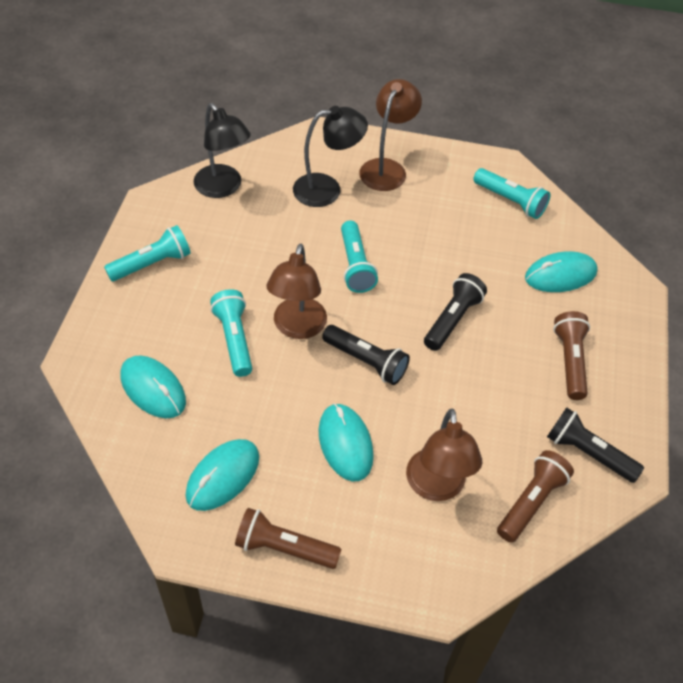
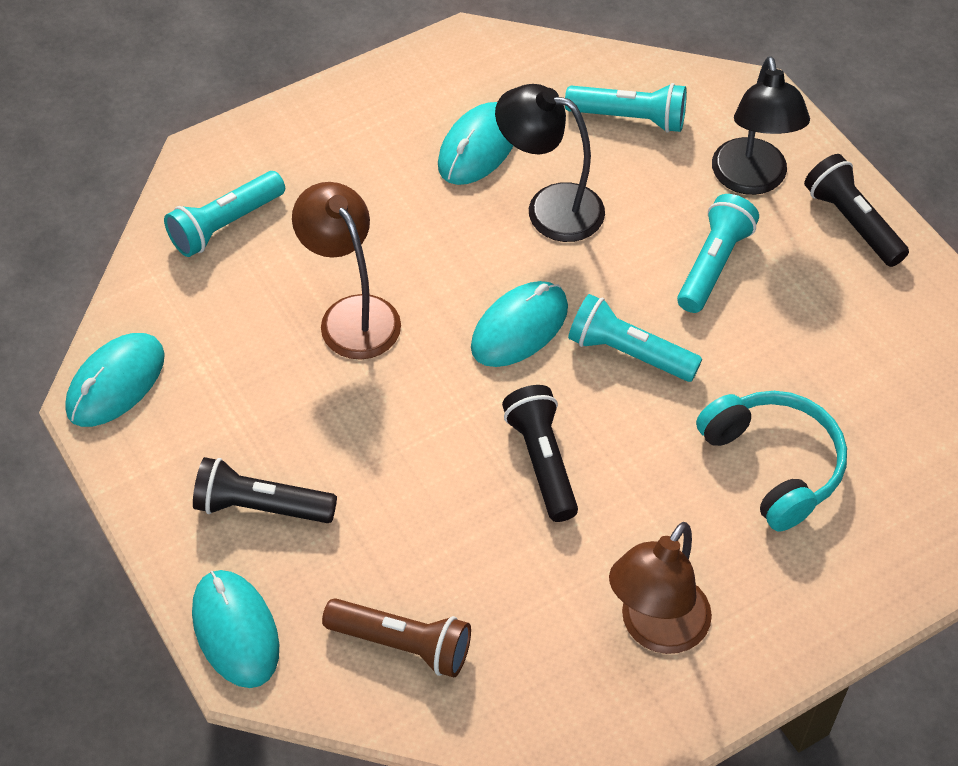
brown flashlight: 3 -> 1
brown lamp: 3 -> 2
turquoise headphones: 0 -> 1

